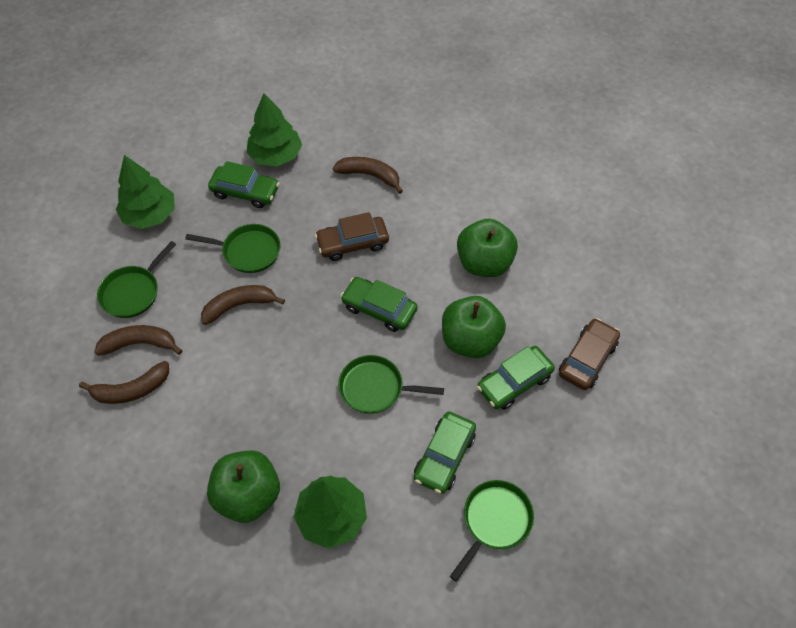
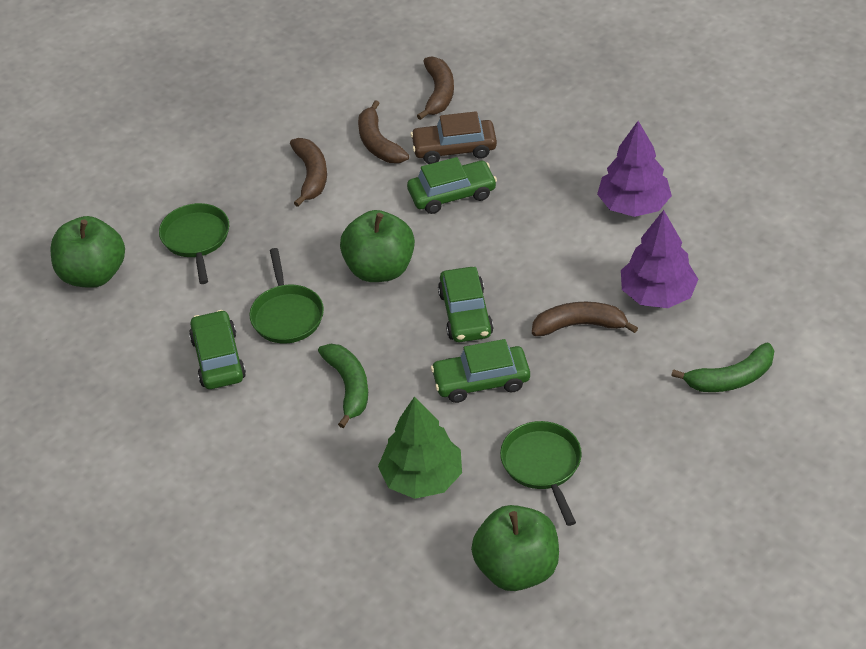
brown car: 2 -> 1
green banana: 0 -> 2
green pan: 4 -> 3
green tree: 3 -> 1
purple tree: 0 -> 2

